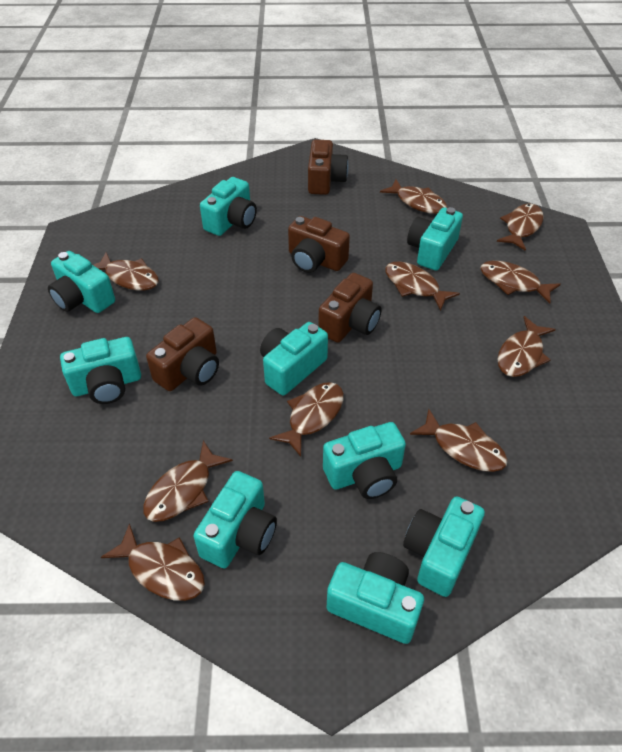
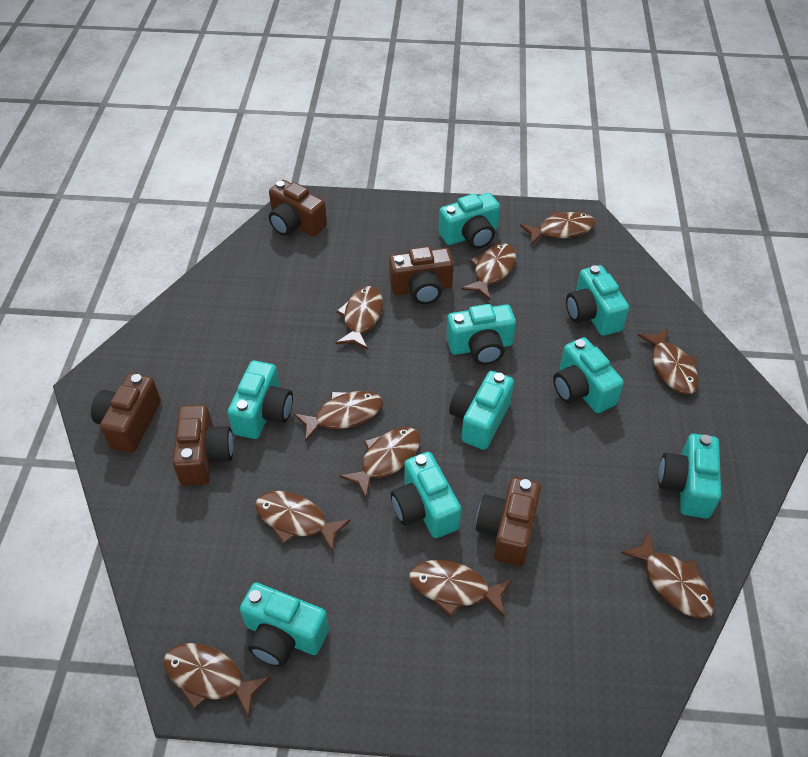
brown camera: 4 -> 5

